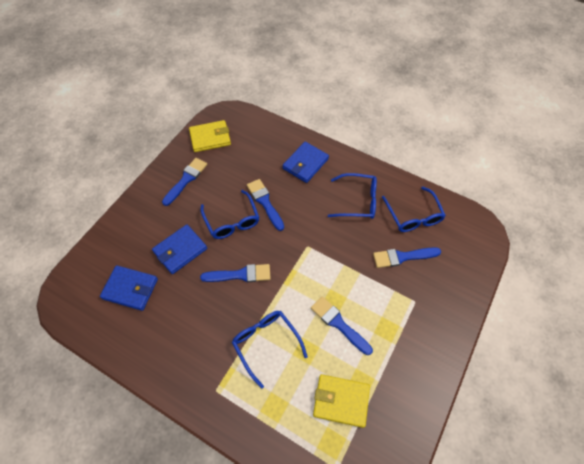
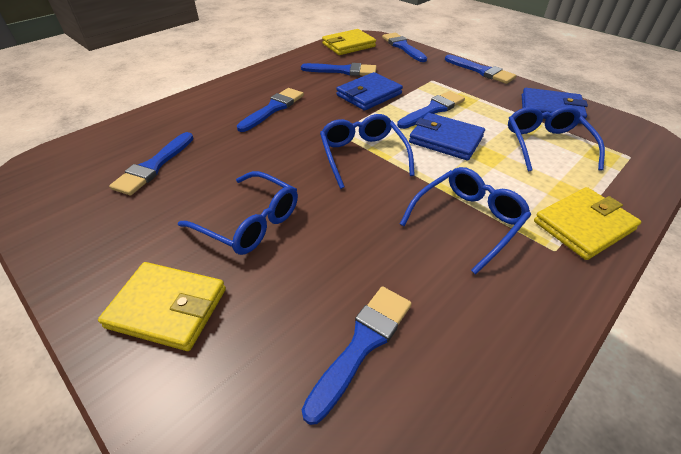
blue brush: 5 -> 7
yellow wallet: 2 -> 3

